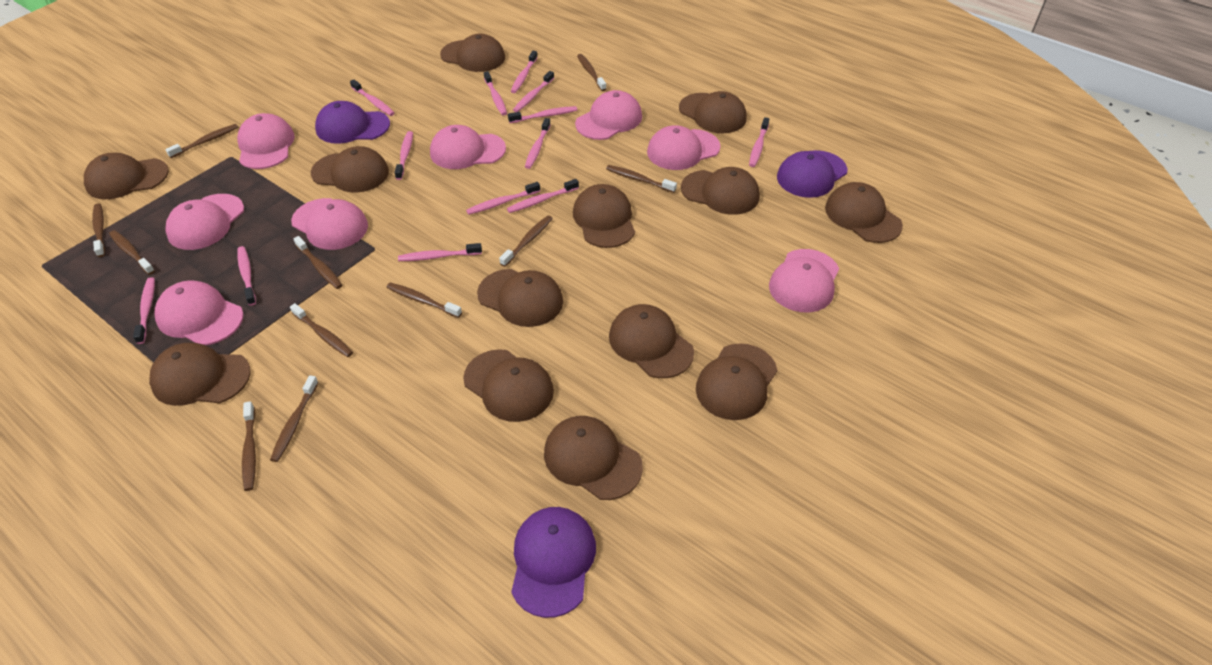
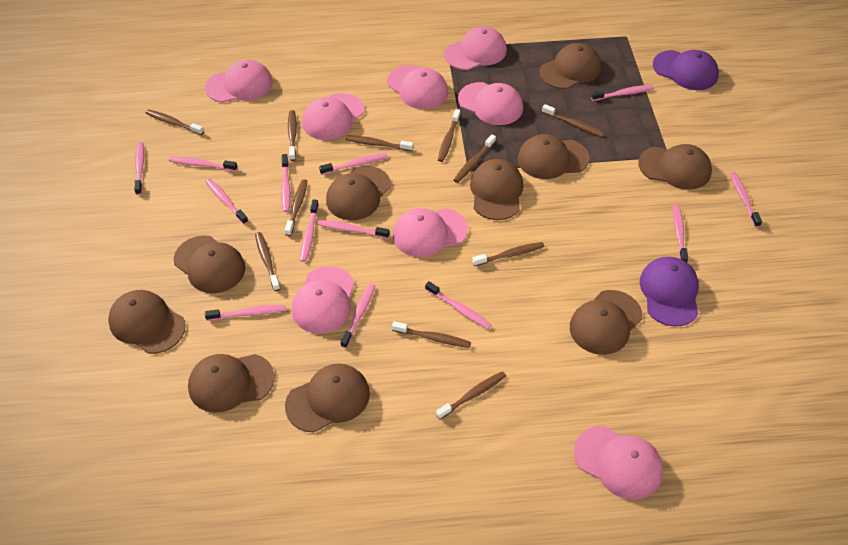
brown cap: 13 -> 10
purple cap: 3 -> 2

